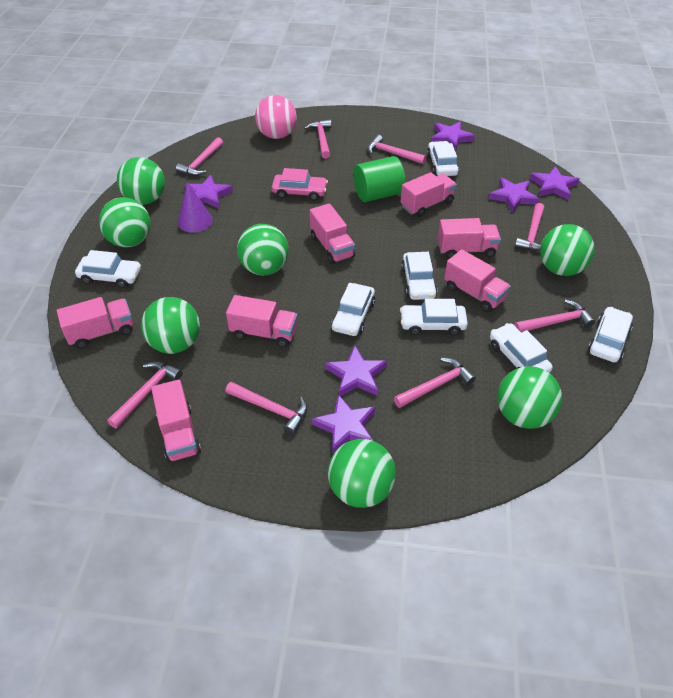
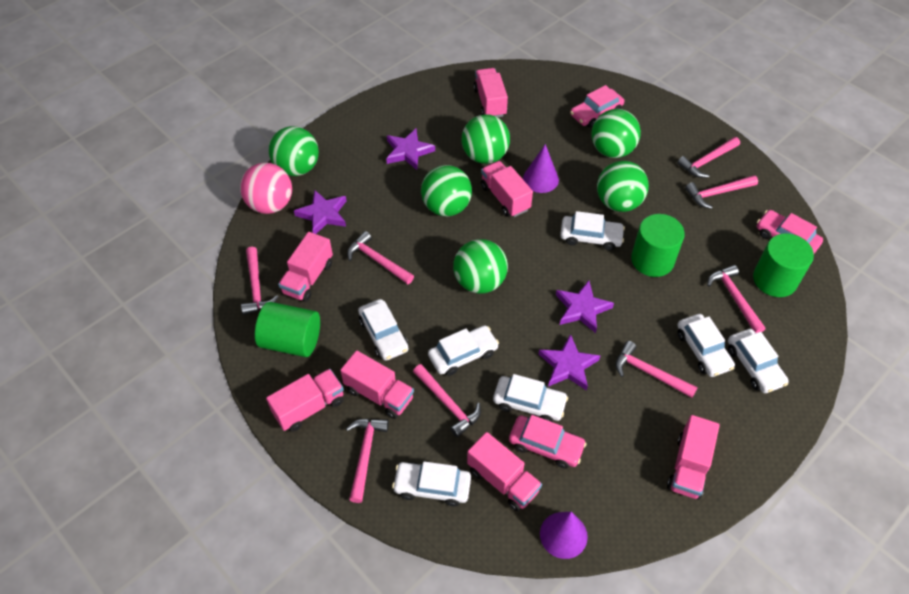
green ball: 7 -> 6
green cylinder: 1 -> 3
pink car: 1 -> 3
purple cone: 1 -> 2
purple star: 6 -> 4

